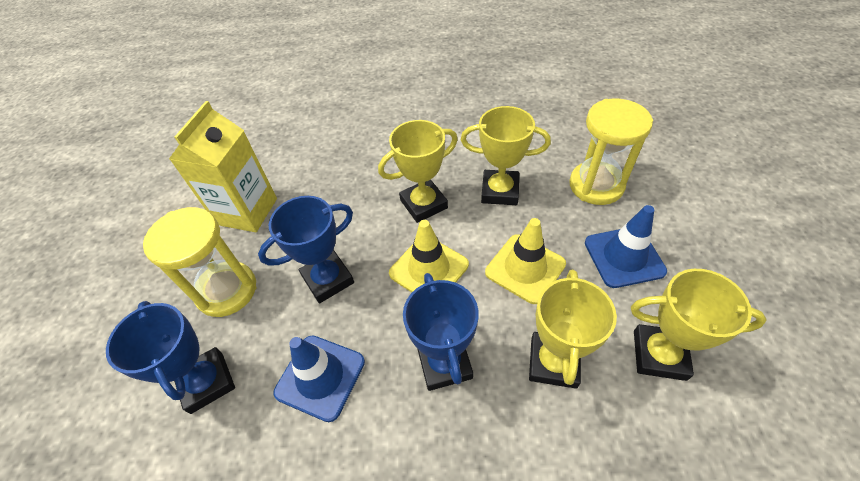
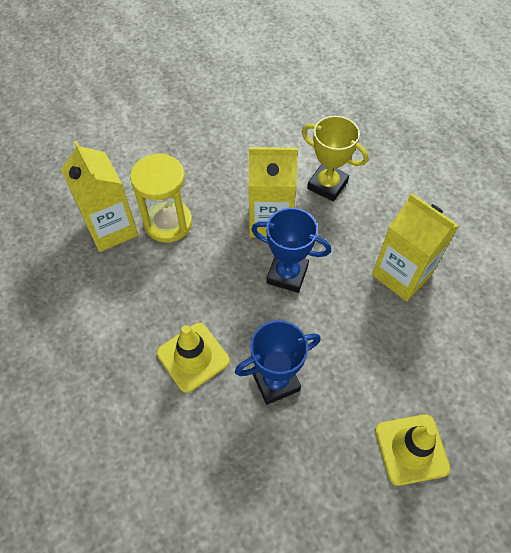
blue traffic cone: 2 -> 0
blue trophy: 3 -> 2
yellow carton: 1 -> 3
yellow hourglass: 2 -> 1
yellow trophy: 4 -> 1

